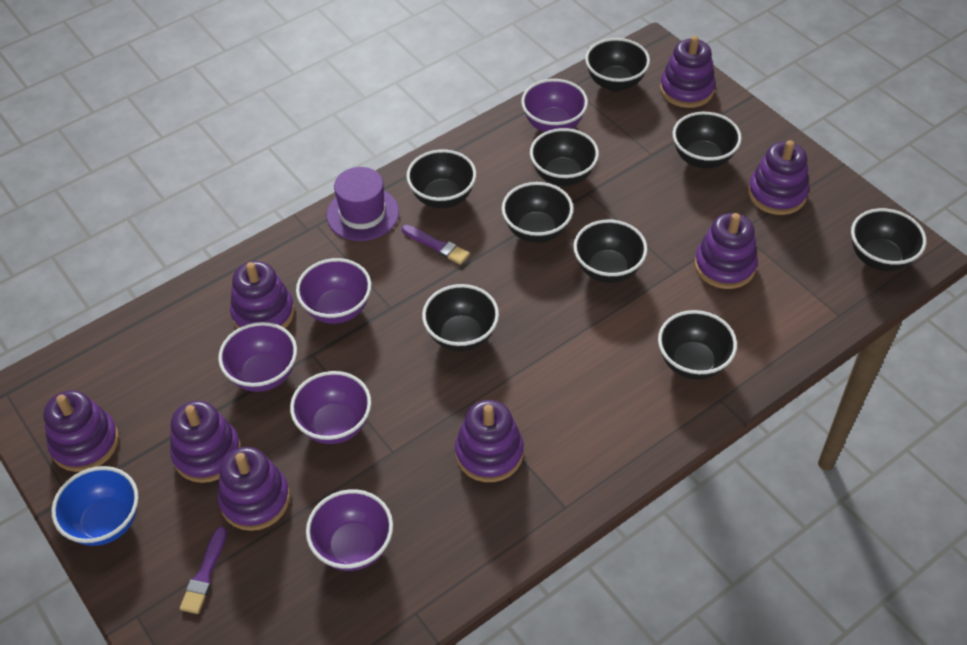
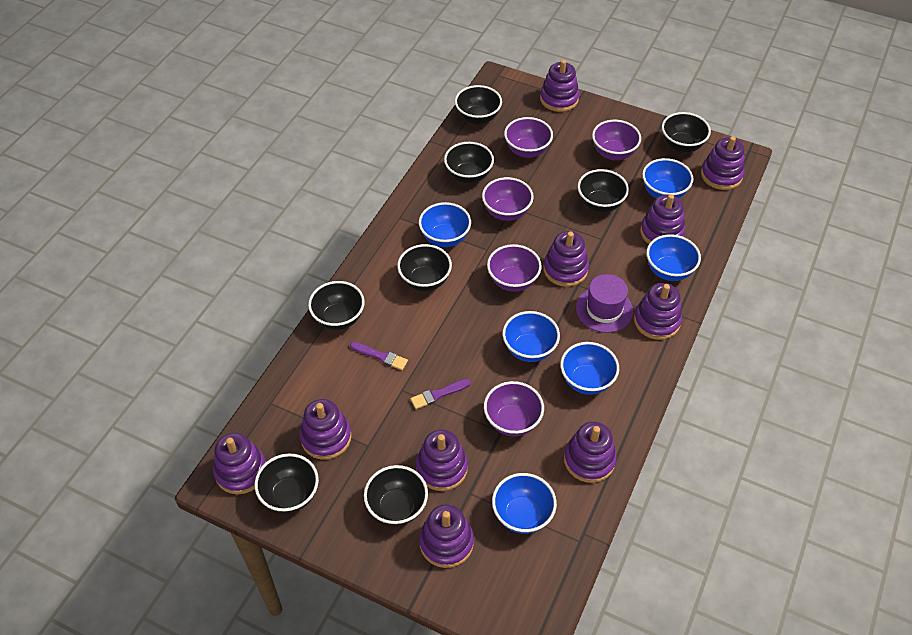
black bowl: 9 -> 8
blue bowl: 1 -> 6
purple stacking toy: 8 -> 10

